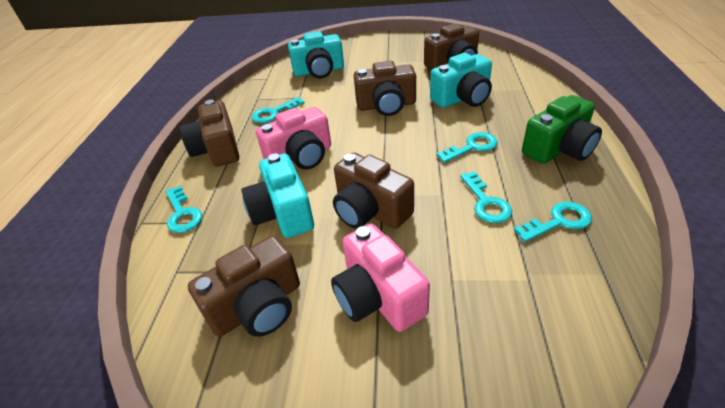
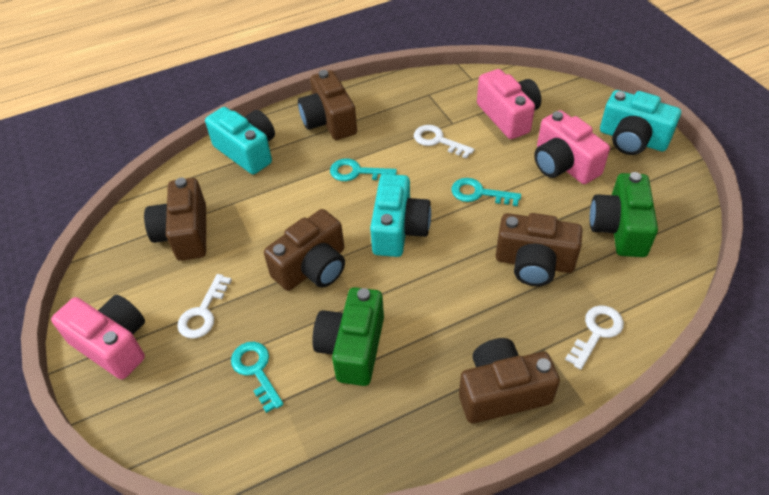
green camera: 1 -> 2
pink camera: 2 -> 3
turquoise key: 5 -> 3
white key: 0 -> 3

